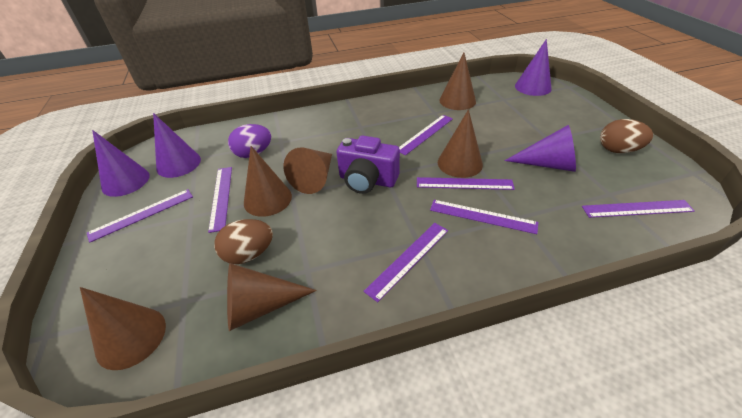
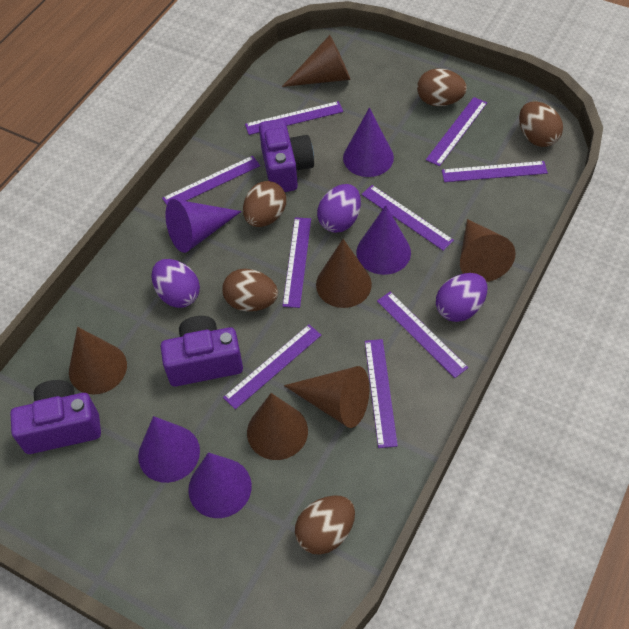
brown egg: 2 -> 5
purple camera: 1 -> 3
purple cone: 4 -> 5
purple egg: 1 -> 3
purple ruler: 7 -> 9

